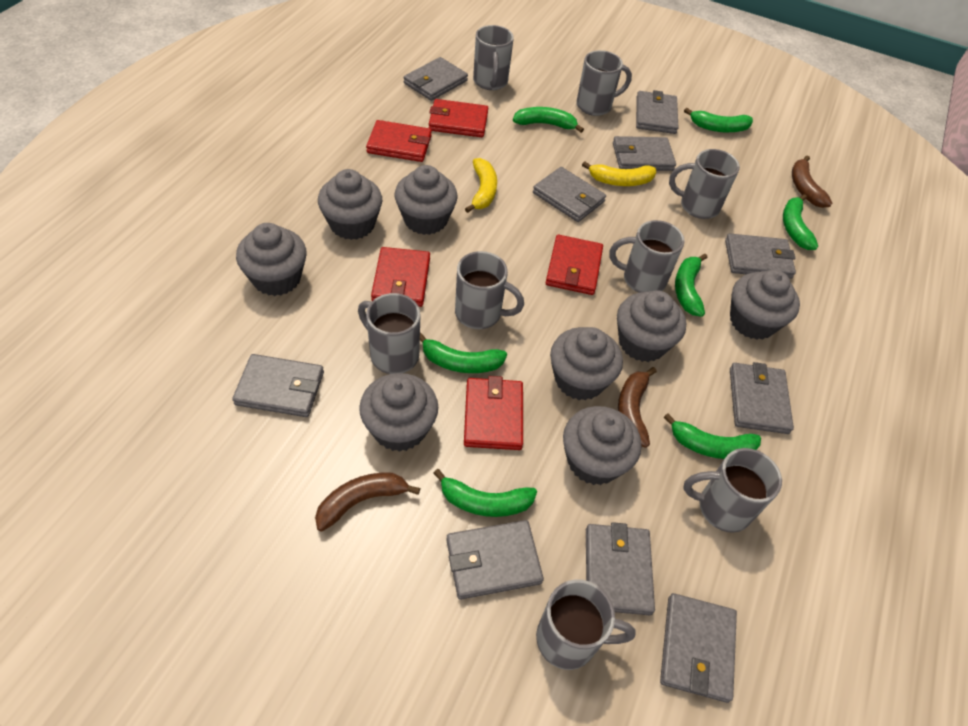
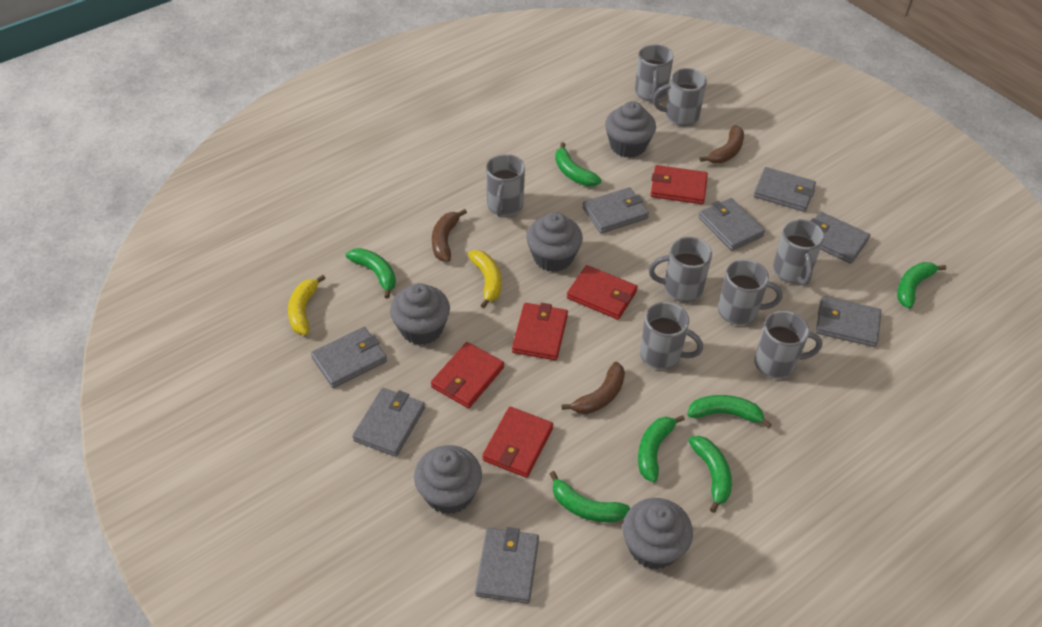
grey cupcake: 8 -> 5
grey wallet: 10 -> 8

